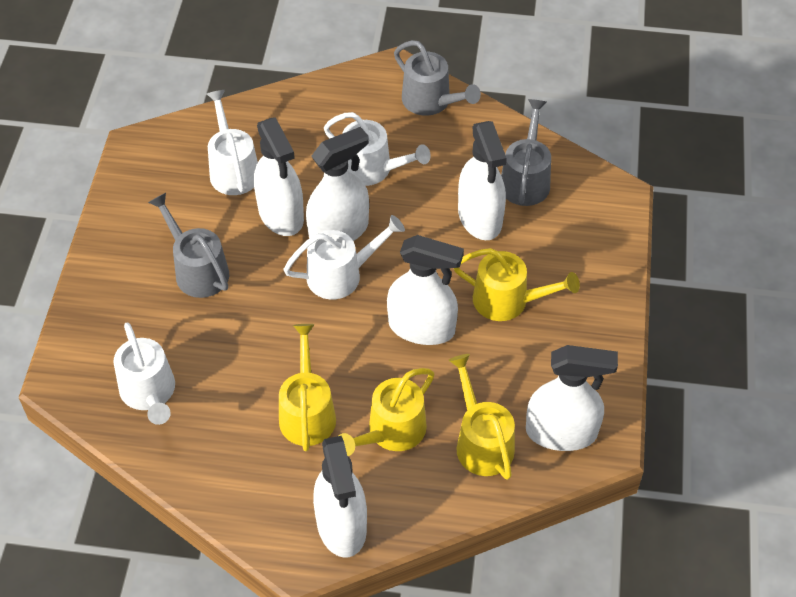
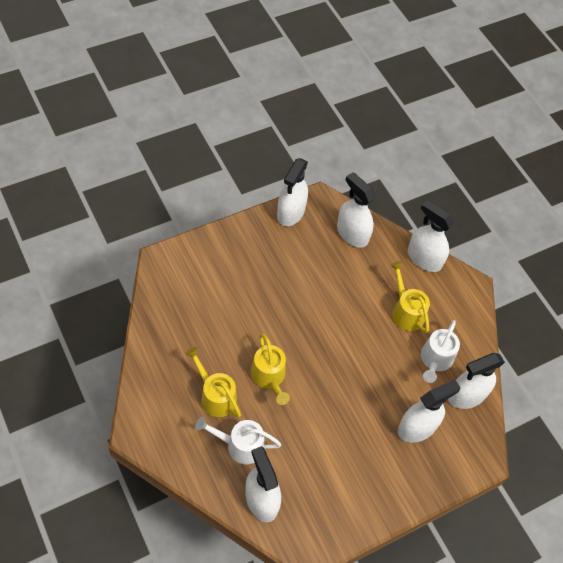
grey watering can: 3 -> 0
white watering can: 4 -> 2
yellow watering can: 4 -> 3

